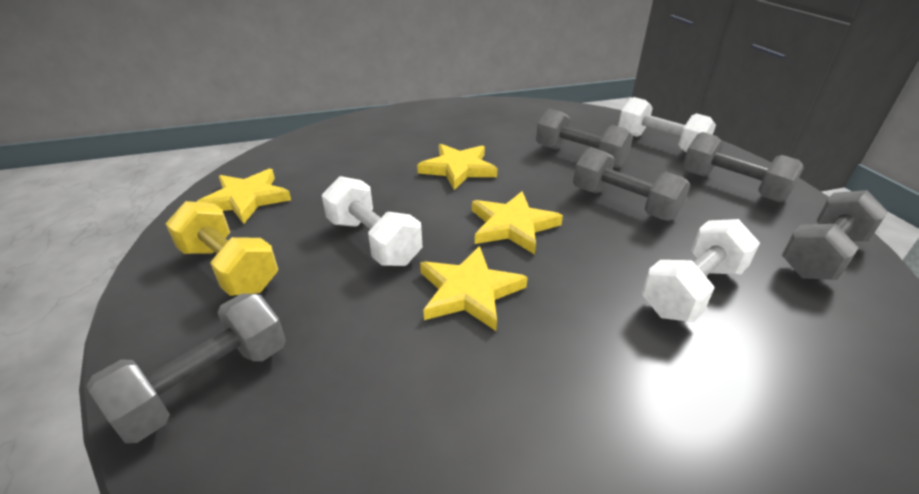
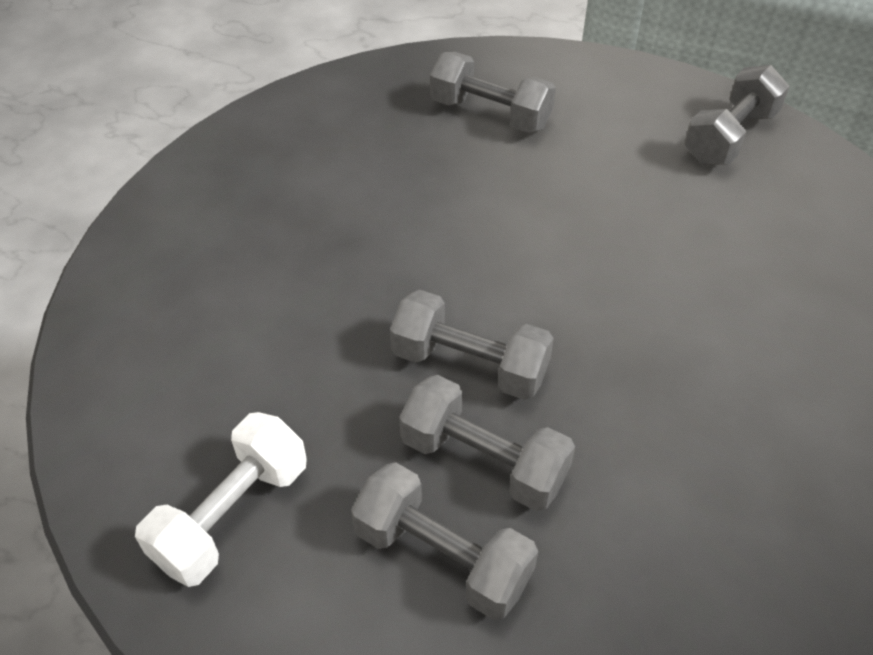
white dumbbell: 3 -> 1
yellow dumbbell: 1 -> 0
yellow star: 4 -> 0

